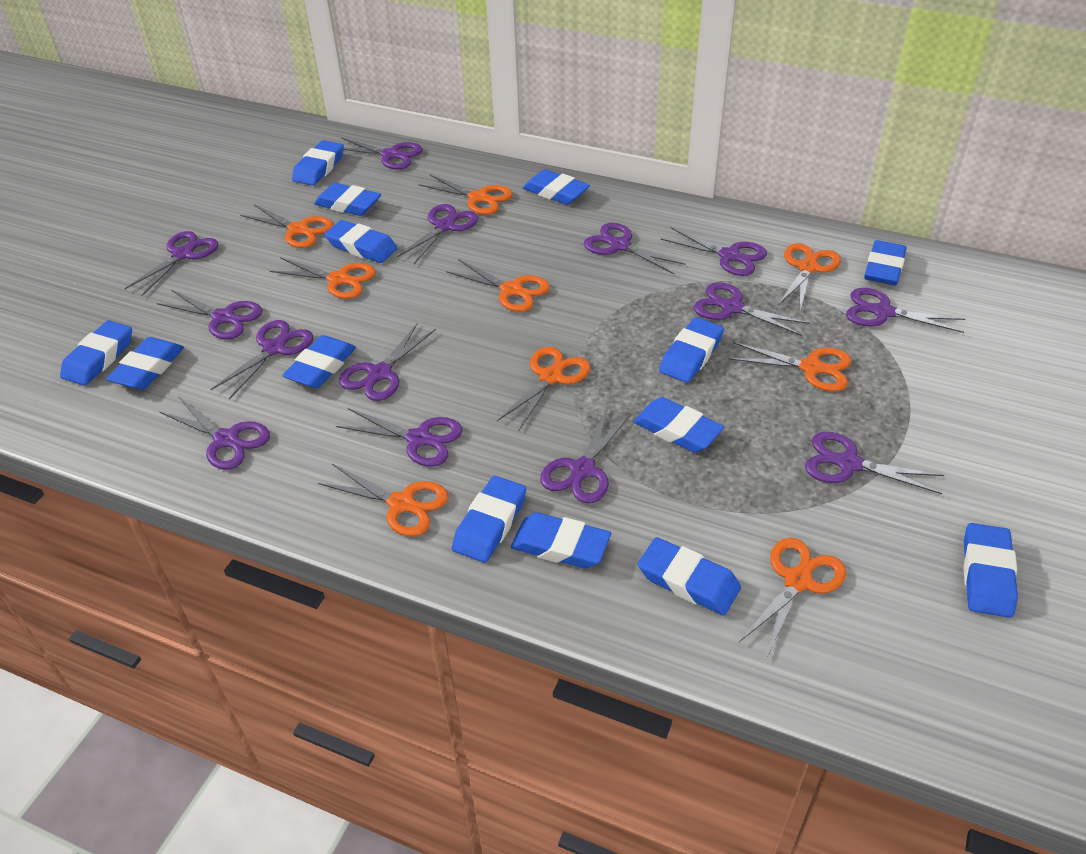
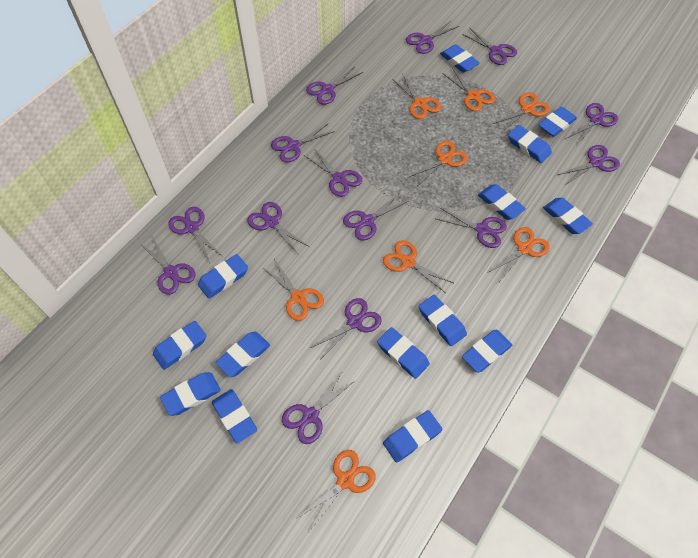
orange scissors: 9 -> 8

